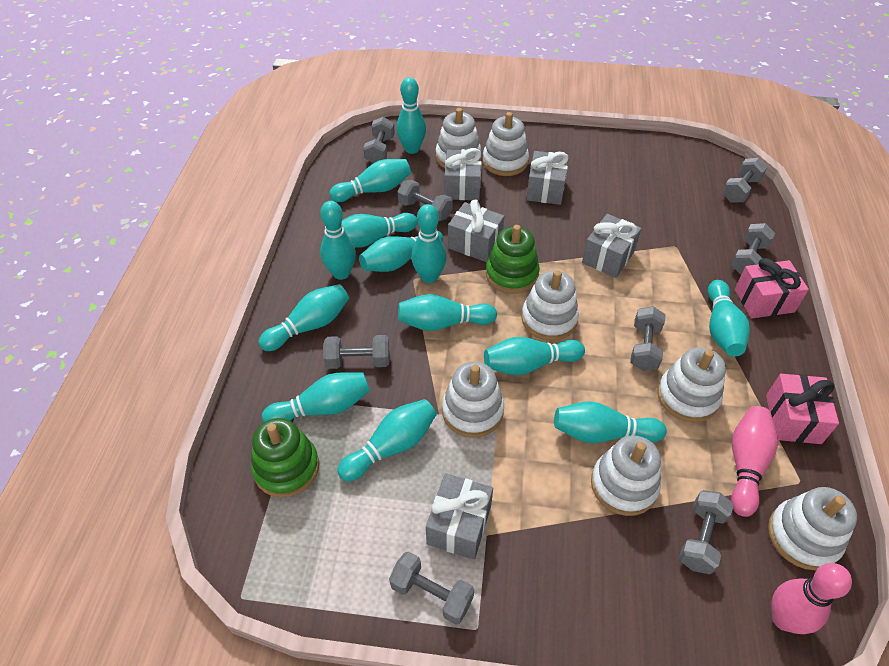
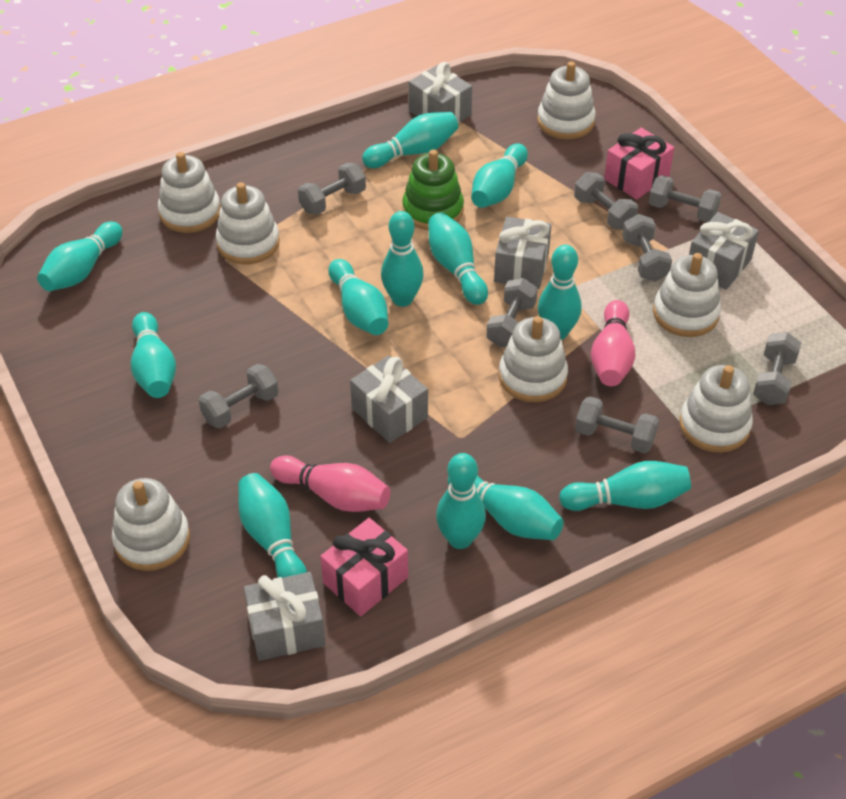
green stacking toy: 2 -> 1
turquoise bowling pin: 13 -> 12

